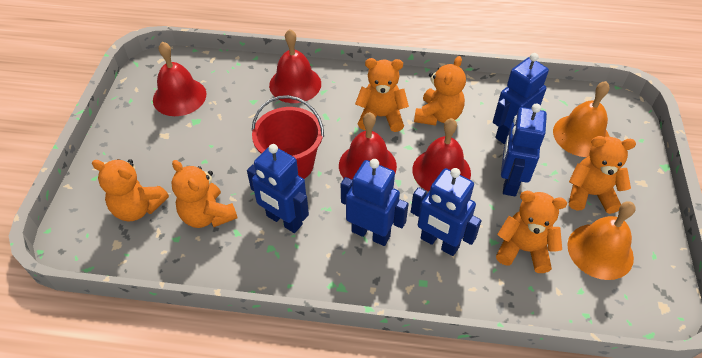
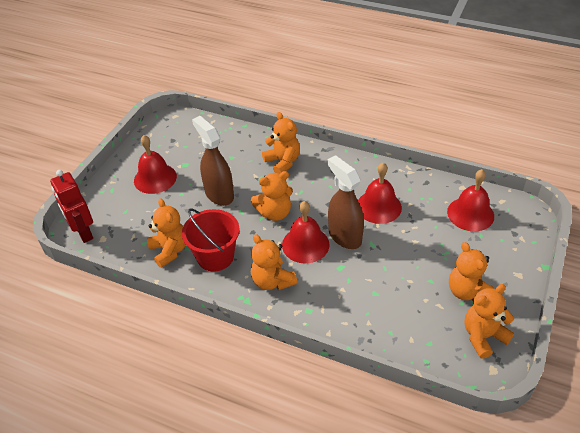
blue robot: 5 -> 0
brown spray bottle: 0 -> 2
orange bell: 2 -> 0
red robot: 0 -> 1

